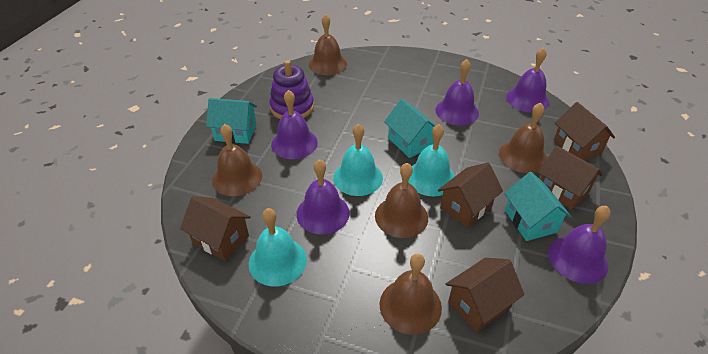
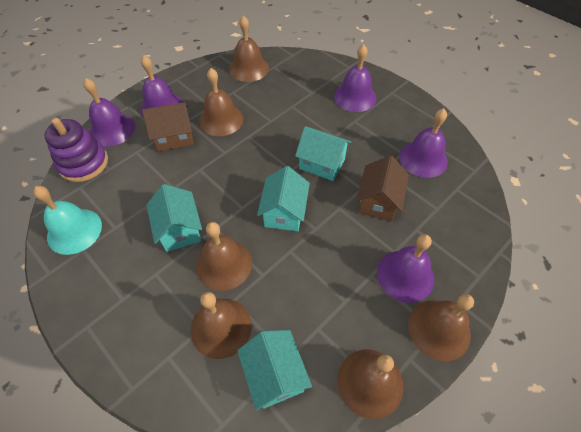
brown bell: 5 -> 6
brown house: 5 -> 2
turquoise bell: 3 -> 1
turquoise house: 3 -> 4

